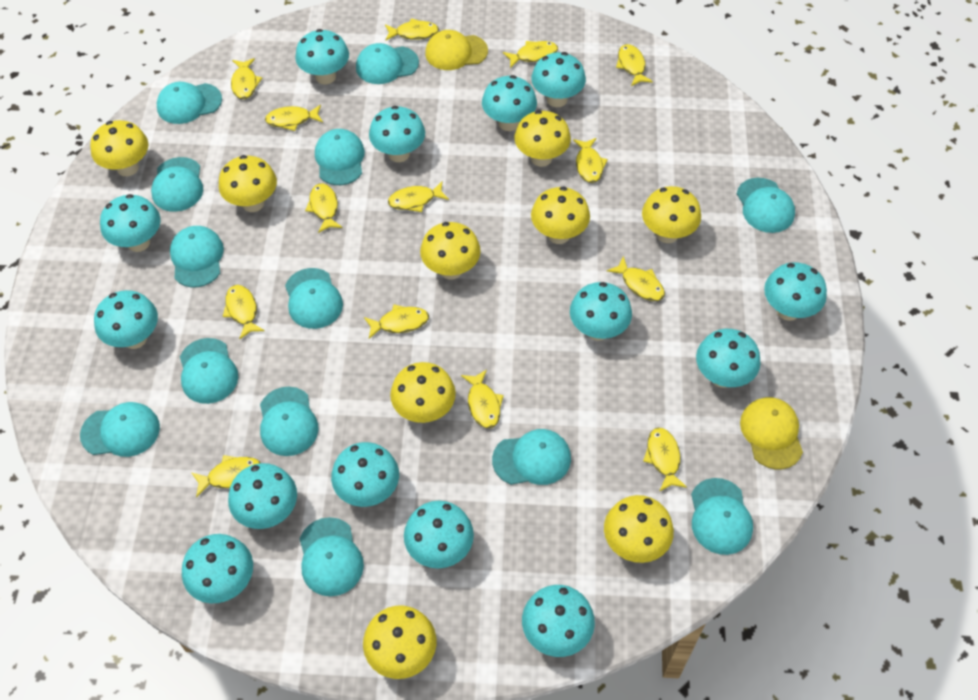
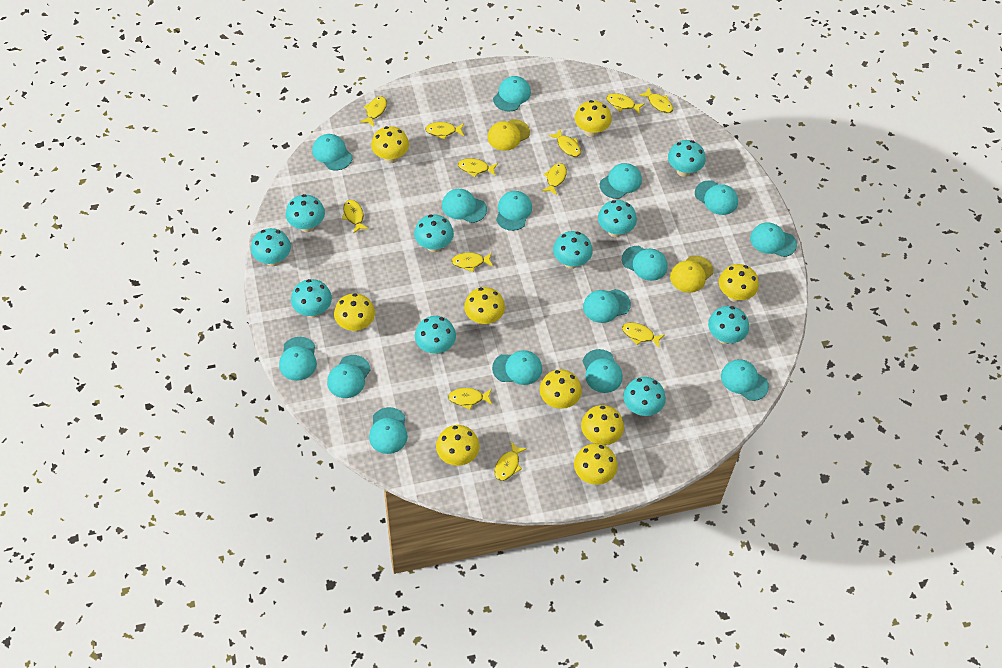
turquoise cap: 13 -> 15
turquoise mushroom: 14 -> 10
yellow fish: 14 -> 12

